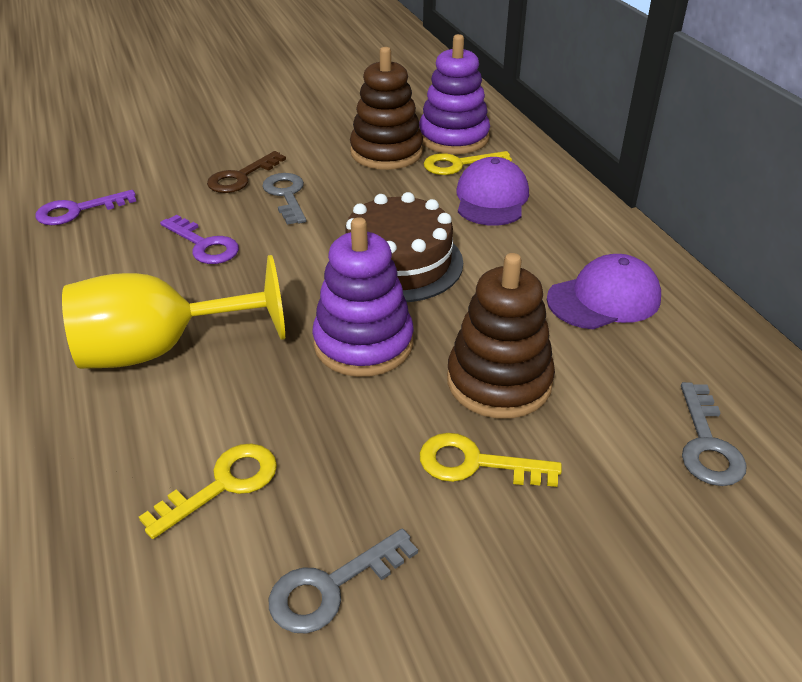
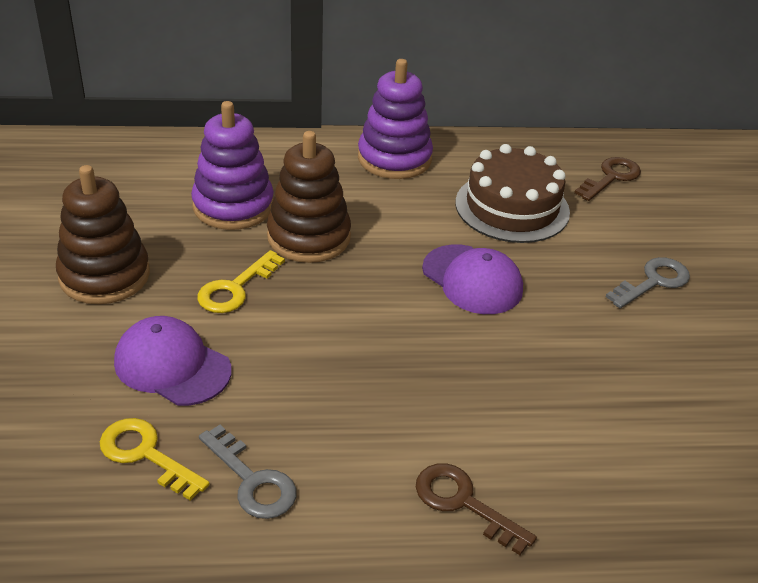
brown key: 1 -> 2
grey key: 3 -> 2
purple key: 2 -> 0
yellow goblet: 1 -> 0
yellow key: 3 -> 2

